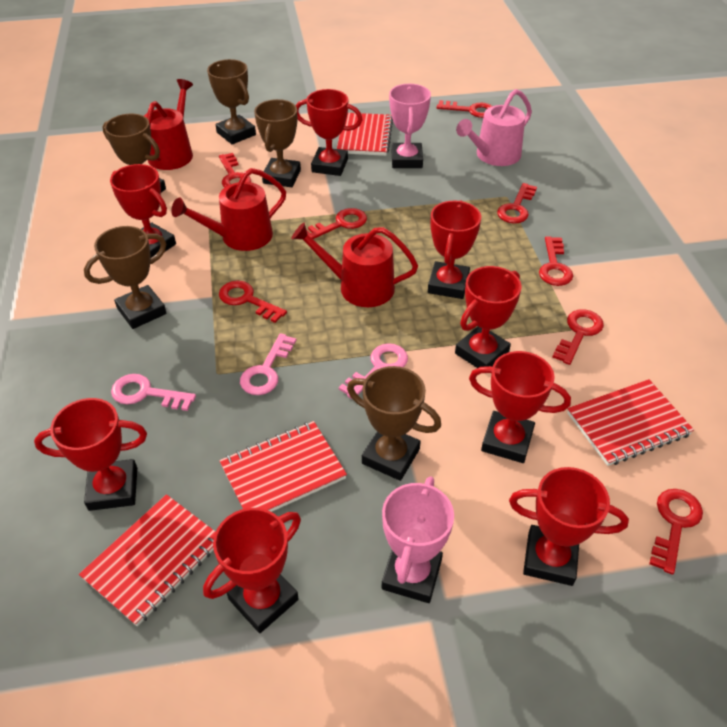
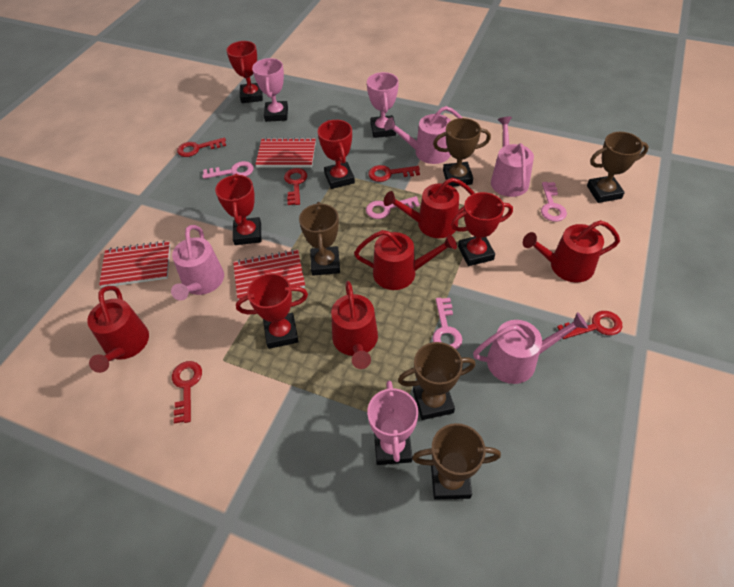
pink key: 3 -> 4
pink trophy: 2 -> 3
pink watering can: 1 -> 4
red key: 8 -> 5
red notebook: 4 -> 3
red trophy: 8 -> 5
red watering can: 3 -> 5

